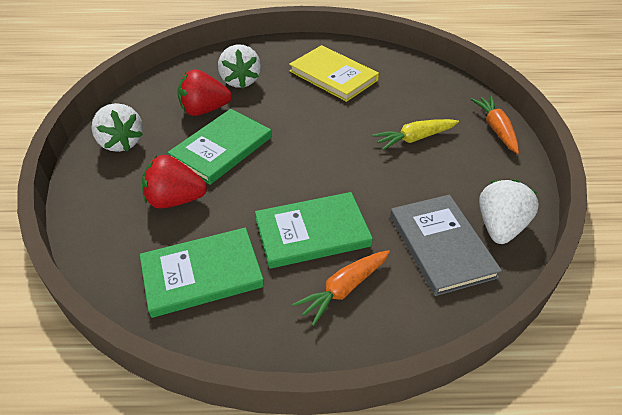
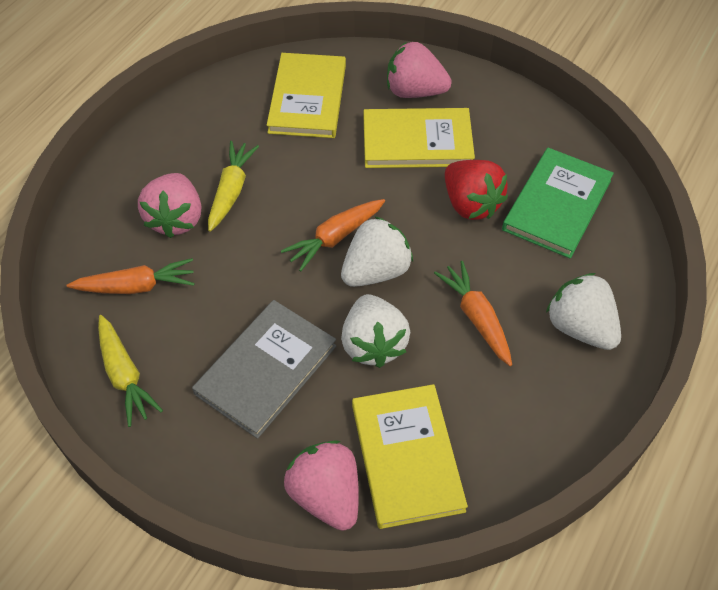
green book: 3 -> 1
orange carrot: 2 -> 3
pink strawberry: 0 -> 3
red strawberry: 2 -> 1
yellow book: 1 -> 3
yellow carrot: 1 -> 2

